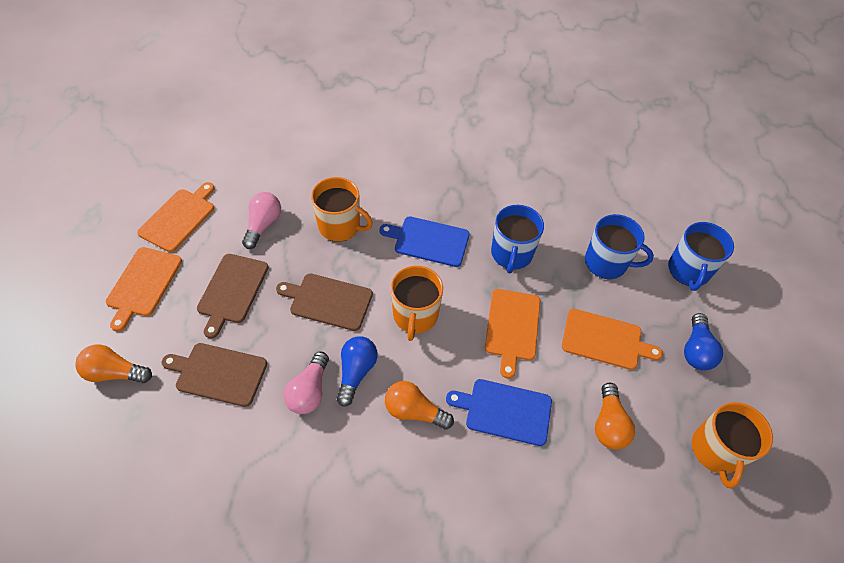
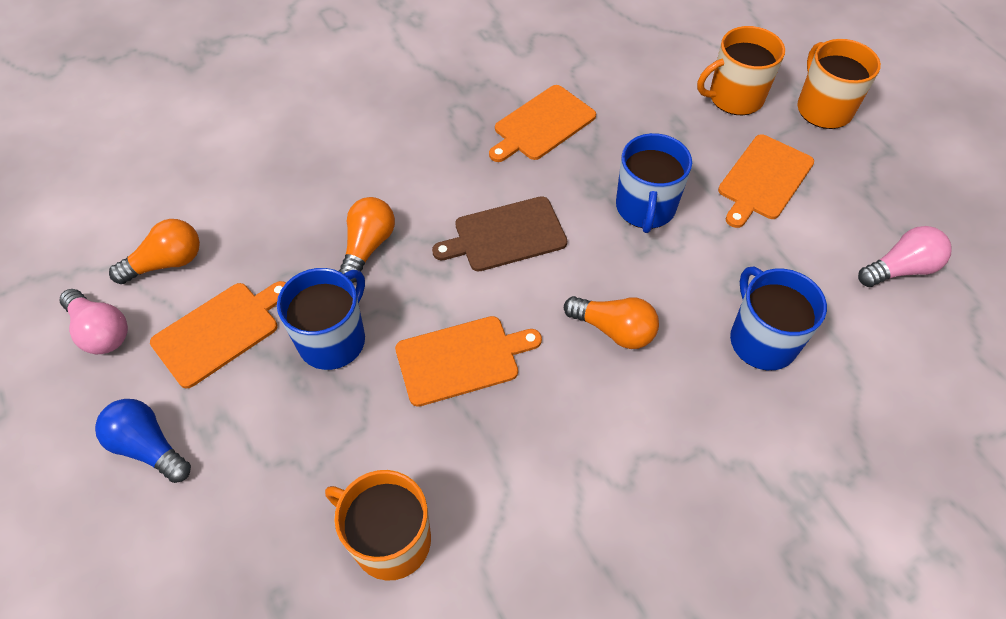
blue cutting board: 2 -> 0
blue light bulb: 2 -> 1
brown cutting board: 3 -> 1

